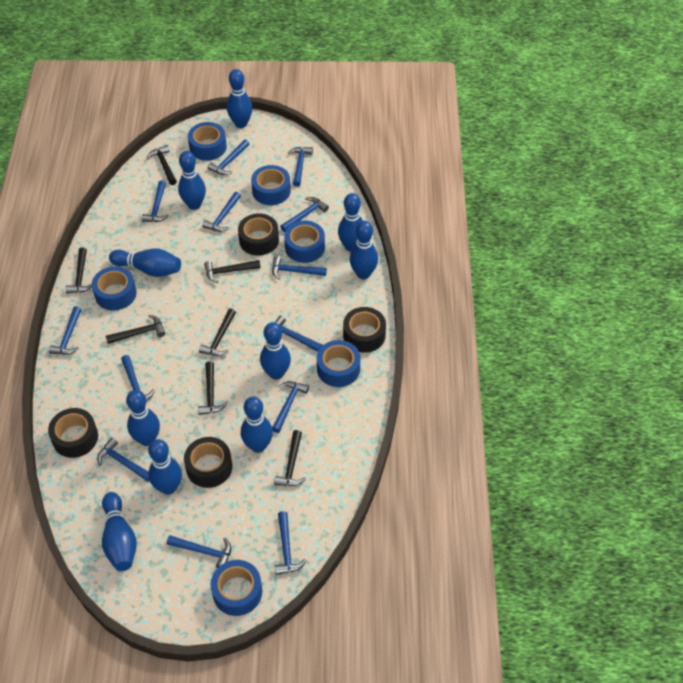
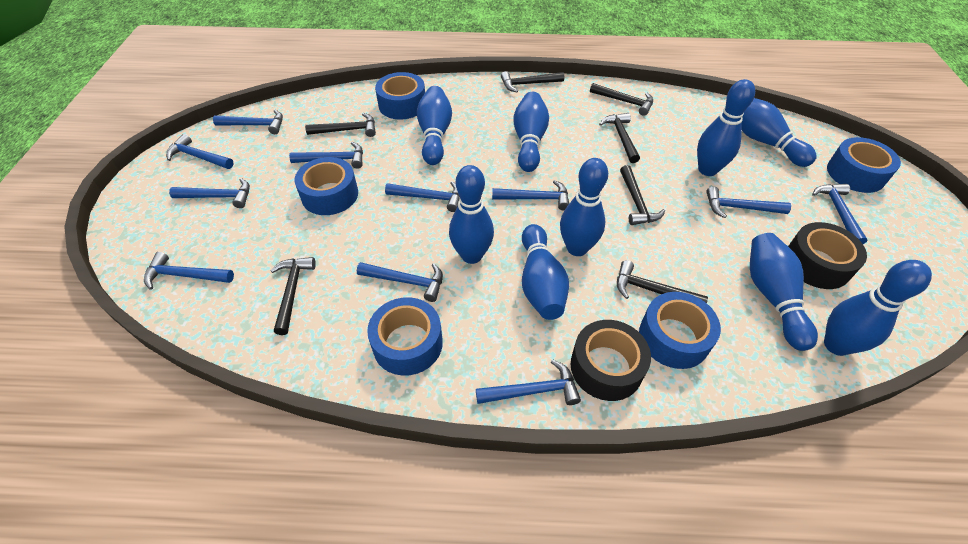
black tape: 4 -> 2
blue bowling pin: 10 -> 9
blue hammer: 13 -> 11
blue tape: 6 -> 5

